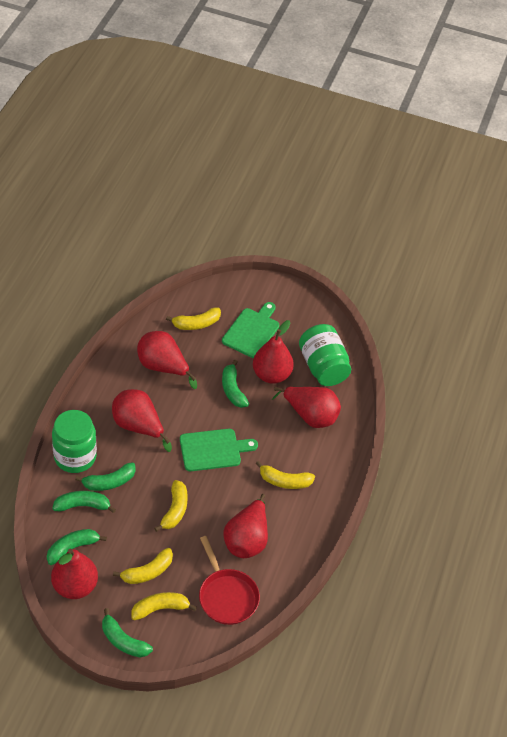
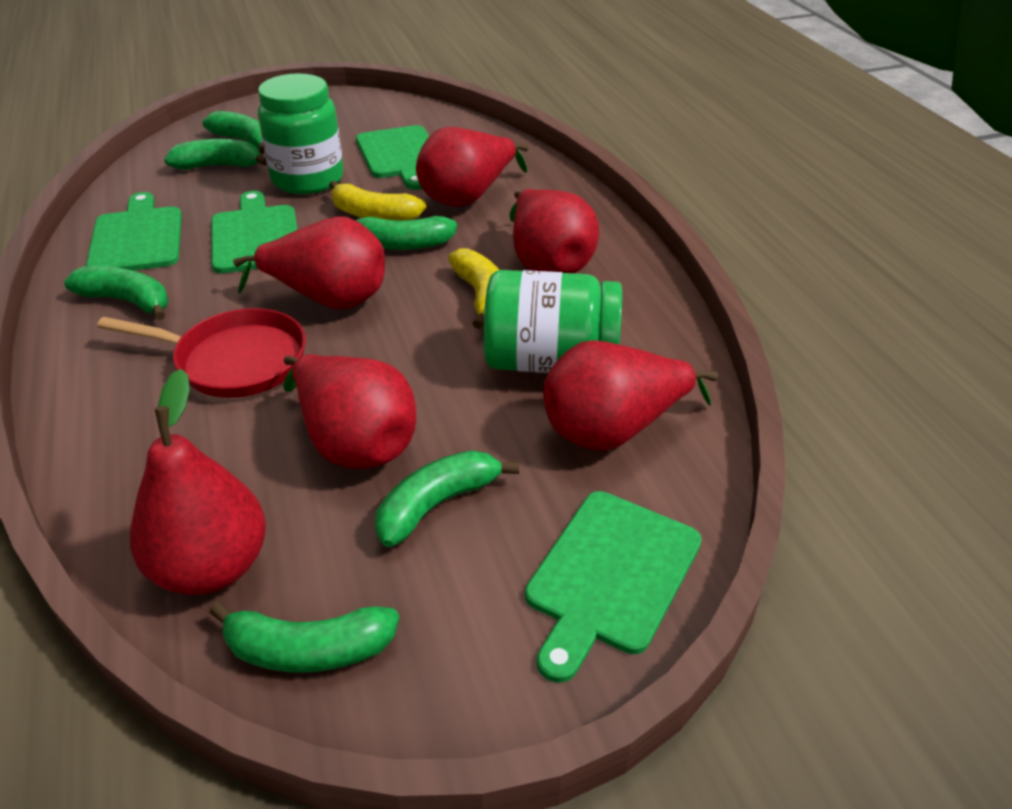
green banana: 5 -> 6
green cutting board: 2 -> 4
yellow banana: 5 -> 2

